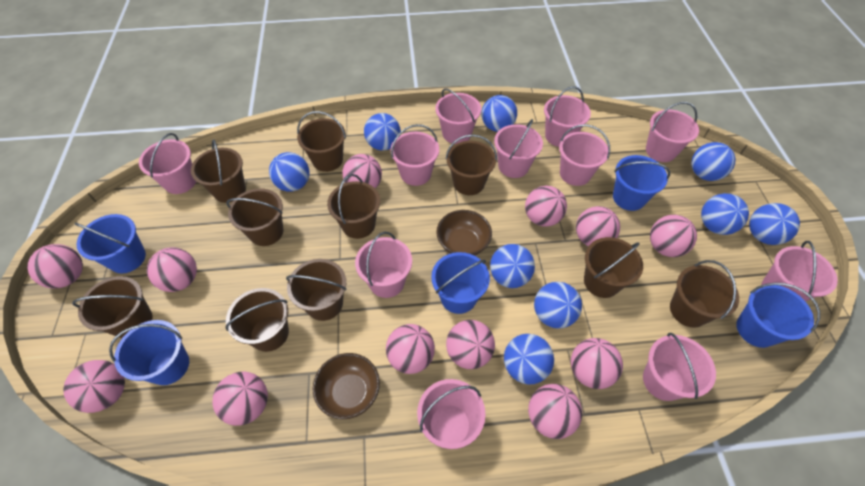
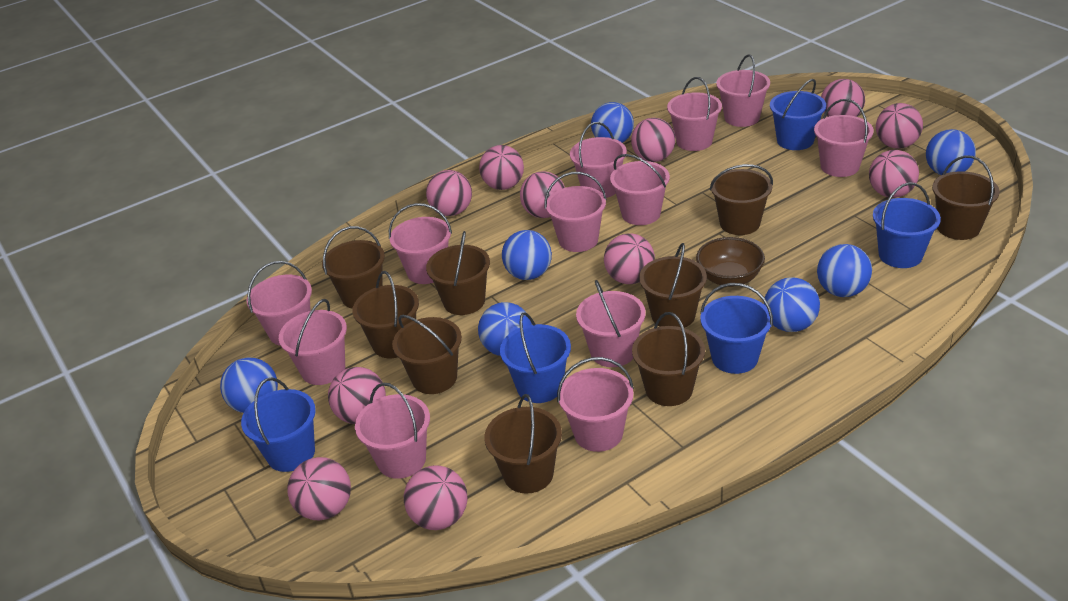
blue ball: 9 -> 7
brown bowl: 2 -> 1
brown bucket: 10 -> 9
pink ball: 12 -> 11
pink bucket: 11 -> 12

